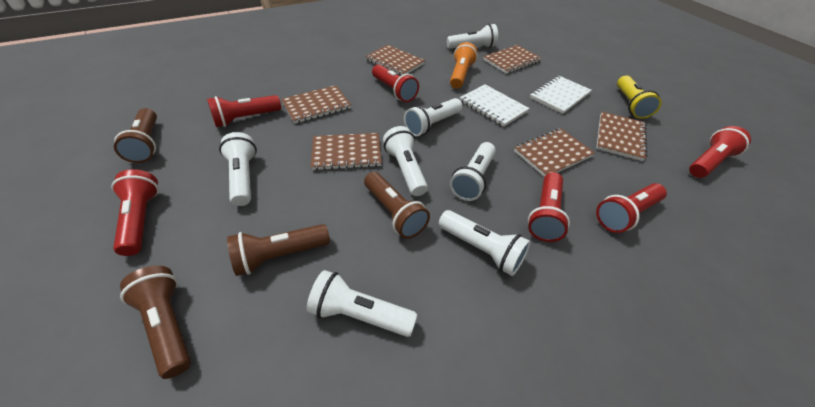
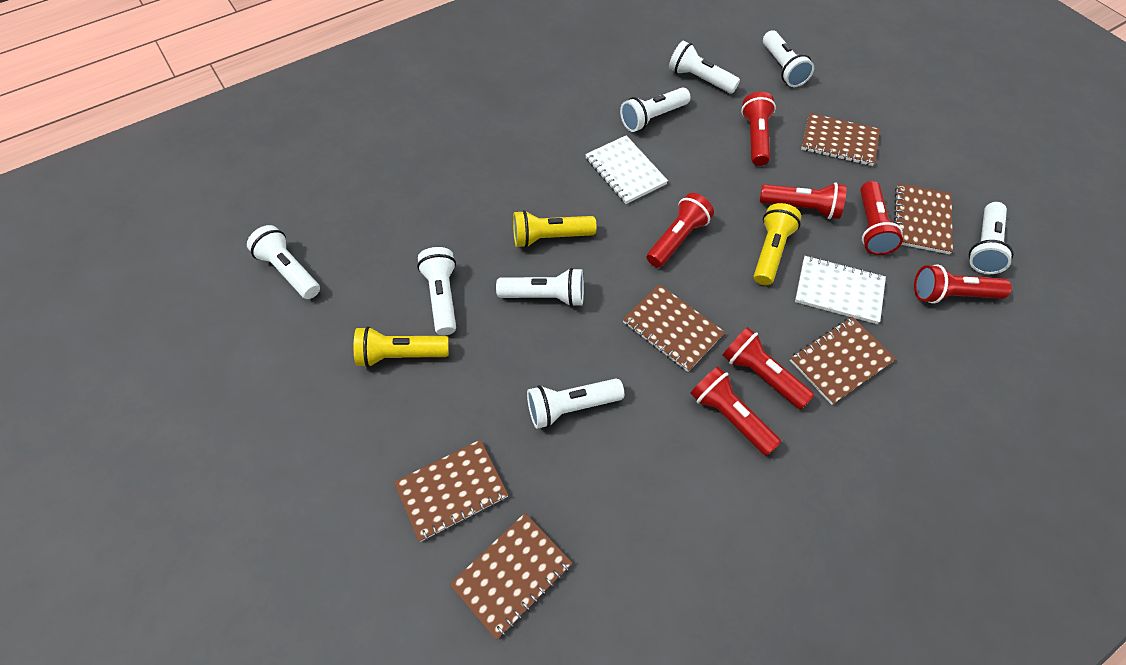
brown flashlight: 4 -> 0
orange flashlight: 1 -> 0
red flashlight: 6 -> 7
white flashlight: 7 -> 8
yellow flashlight: 1 -> 3

